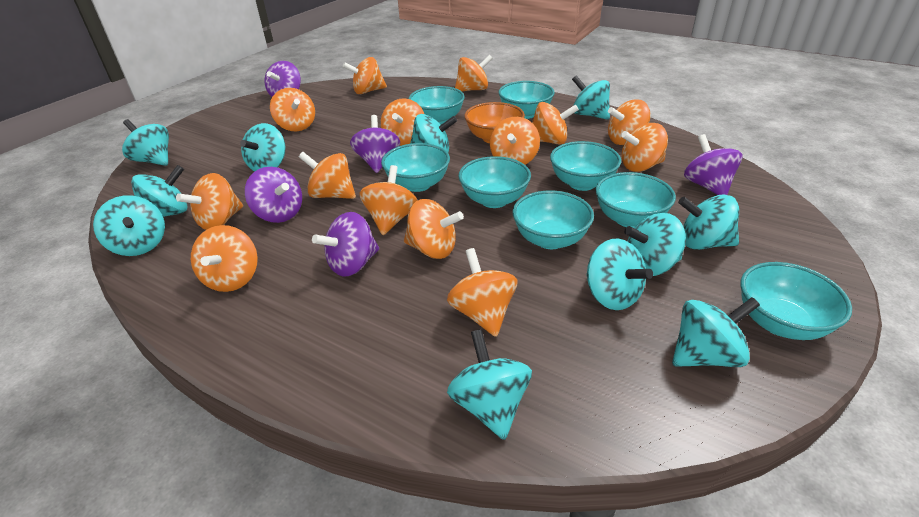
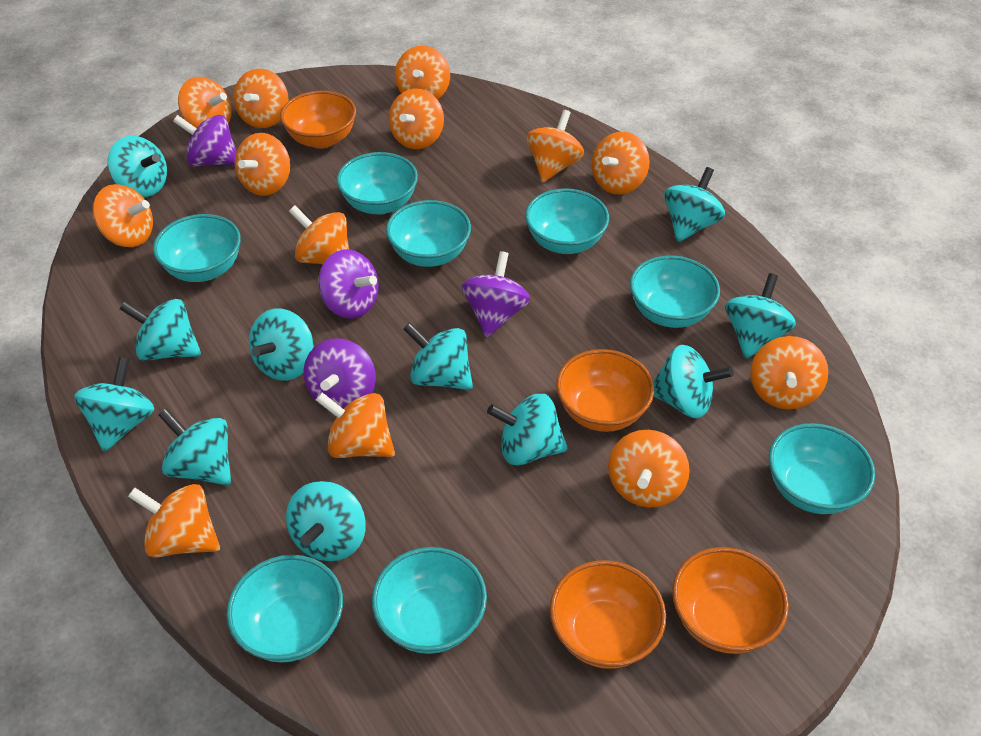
orange bowl: 1 -> 4
orange spinning top: 14 -> 13
purple spinning top: 5 -> 4

